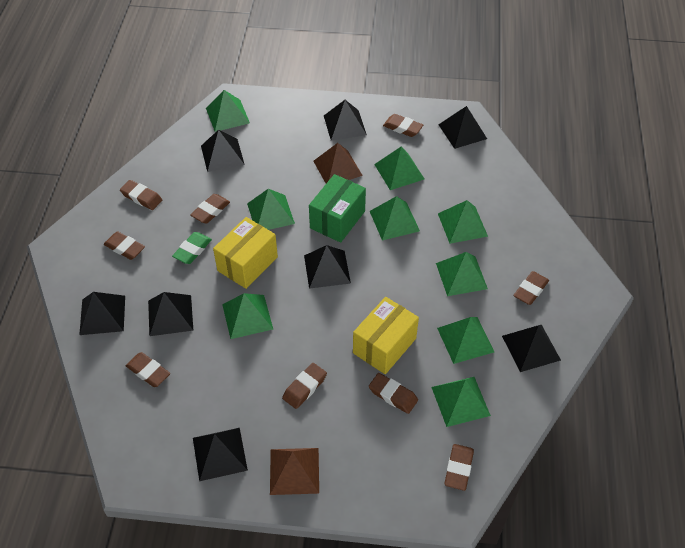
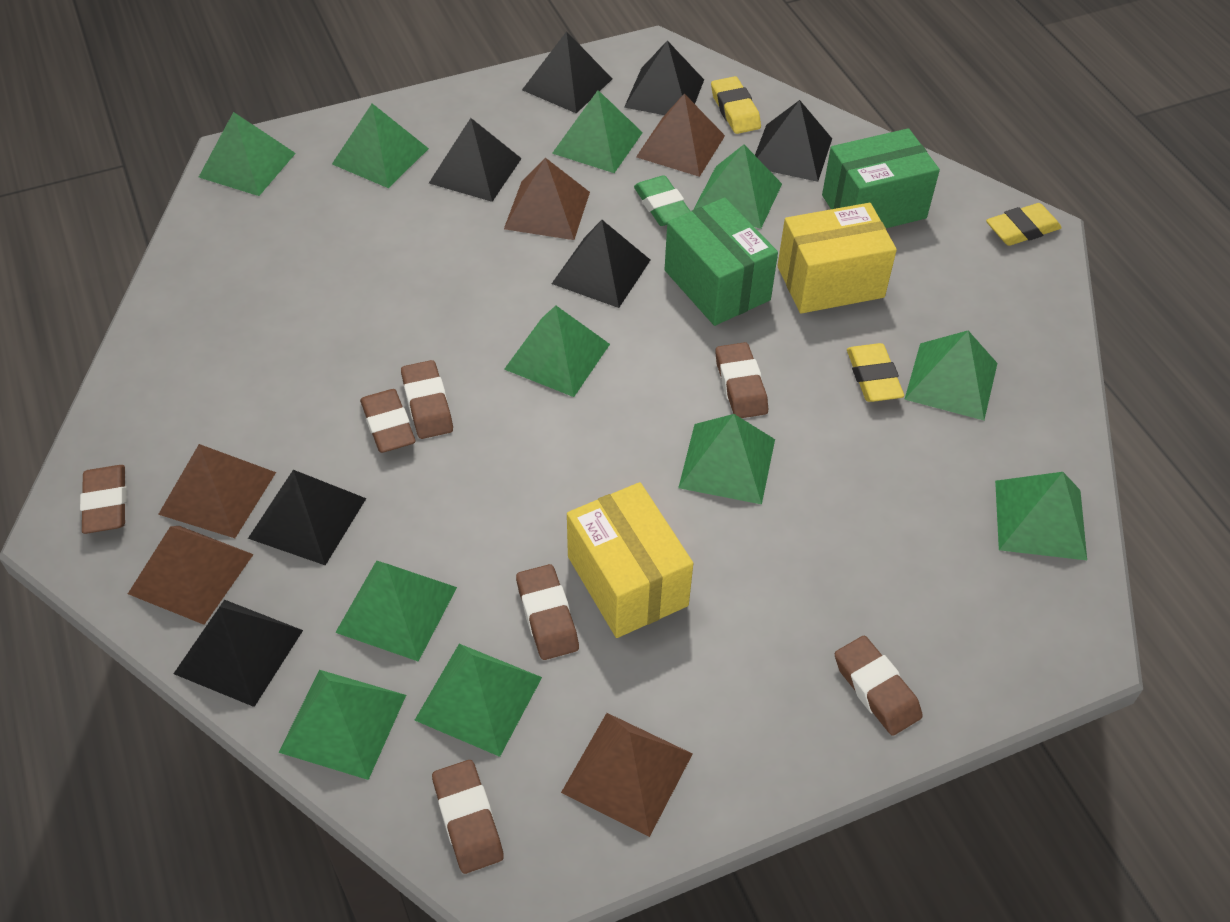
black pyramid: 8 -> 7
brown eraser: 9 -> 7
brown pyramid: 2 -> 5
green box: 1 -> 2
green pyramid: 9 -> 11
yellow eraser: 0 -> 3

